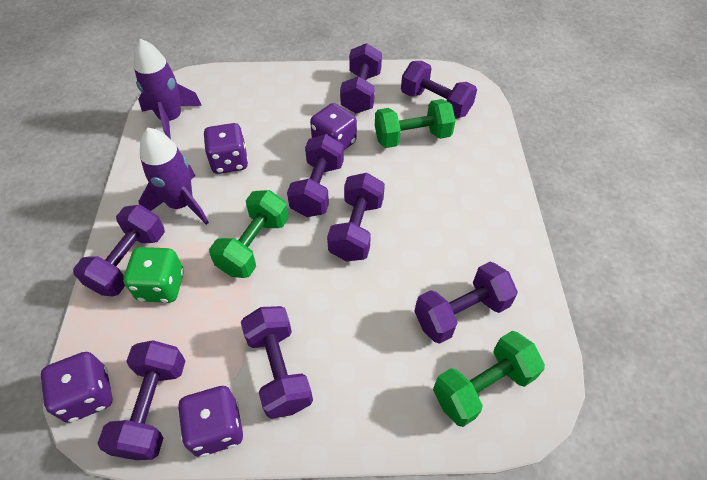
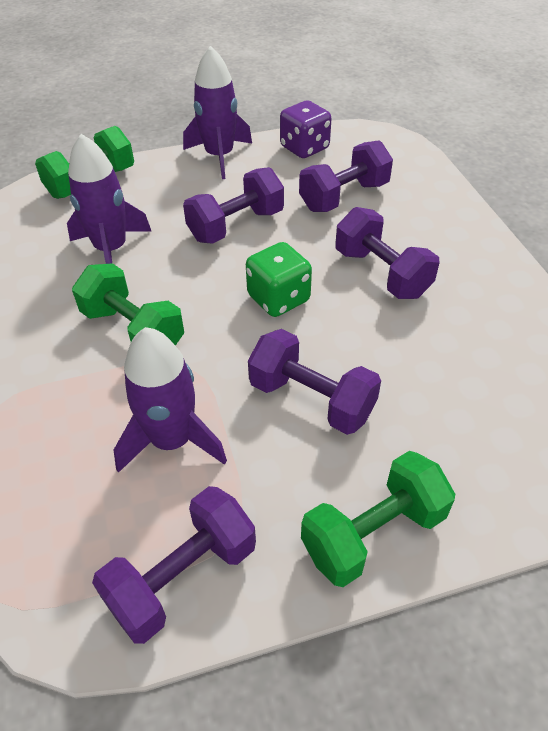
purple dice: 4 -> 1
purple dumbbell: 8 -> 5
purple rocket: 2 -> 3

